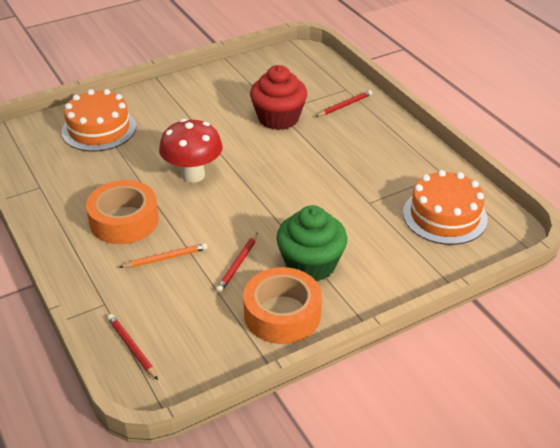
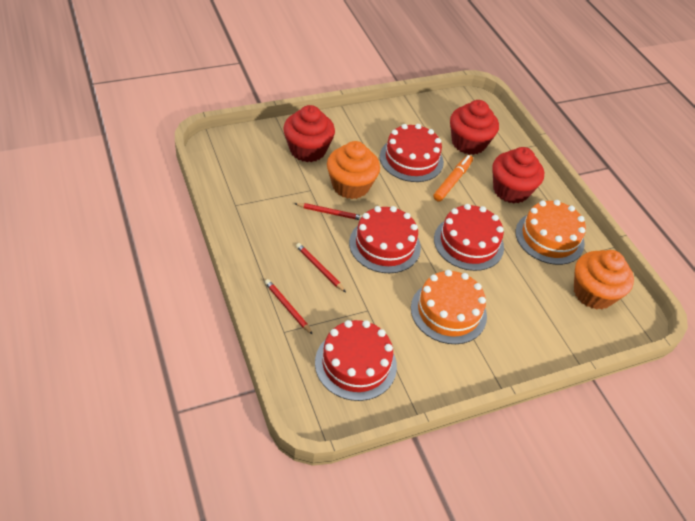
green cupcake: 1 -> 0
orange cupcake: 0 -> 2
orange marker: 0 -> 1
orange pencil: 1 -> 0
orange tape: 2 -> 0
red cake: 0 -> 4
red cupcake: 1 -> 3
red mushroom: 1 -> 0

